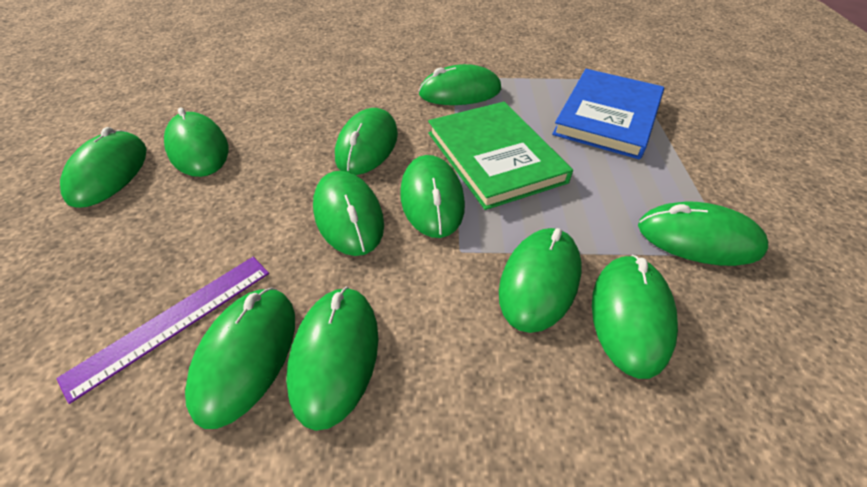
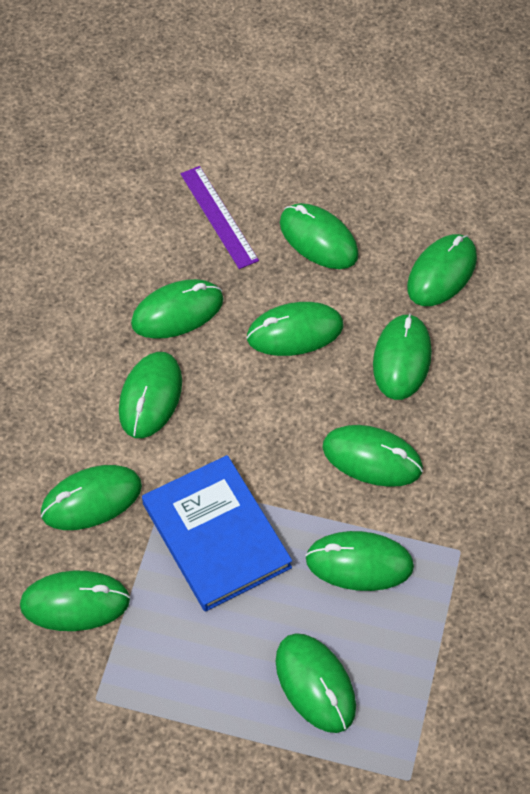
green book: 1 -> 0

